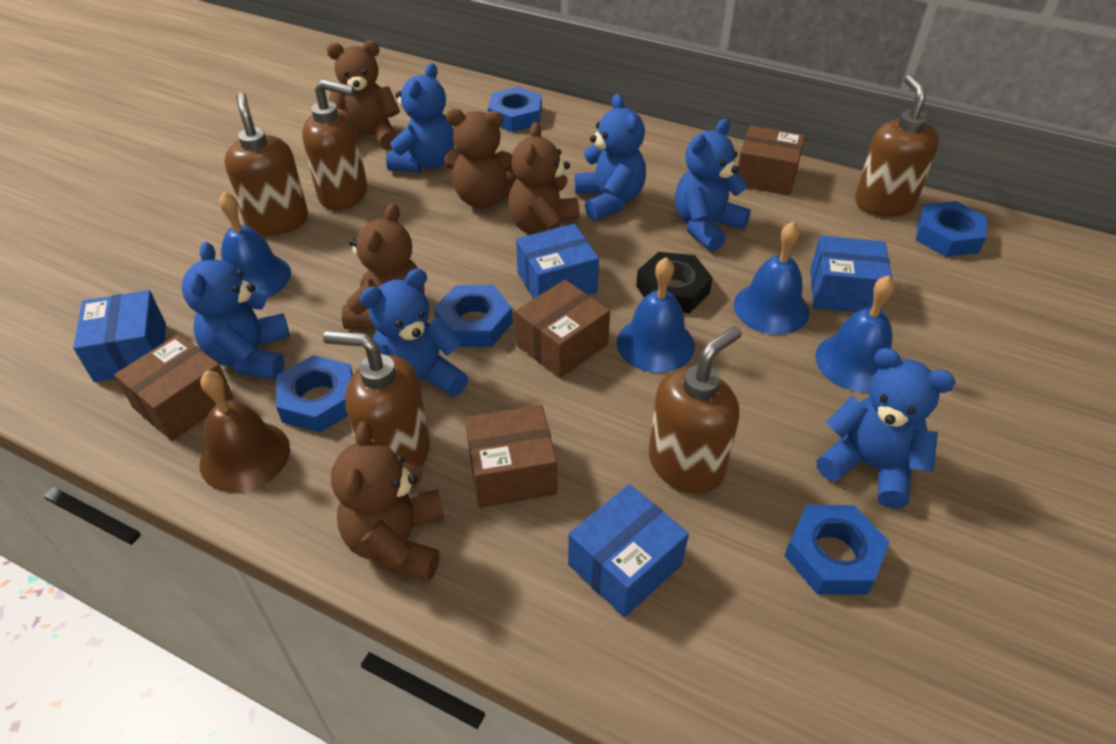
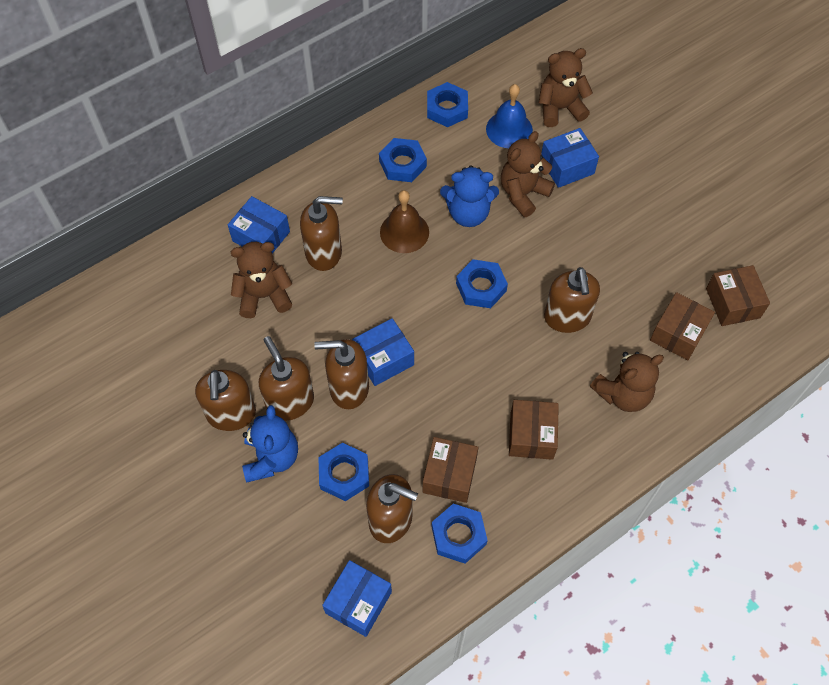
black nut: 1 -> 0
blue bell: 4 -> 1
blue teddy bear: 6 -> 2
brown soap dispenser: 5 -> 6
brown teddy bear: 5 -> 4

